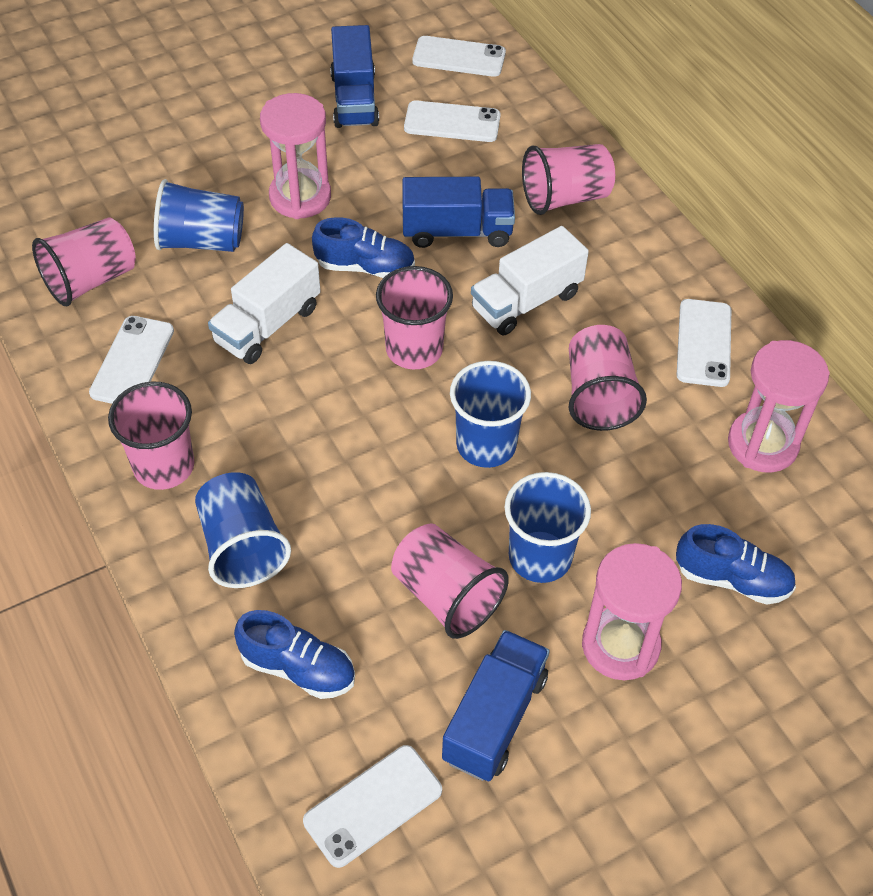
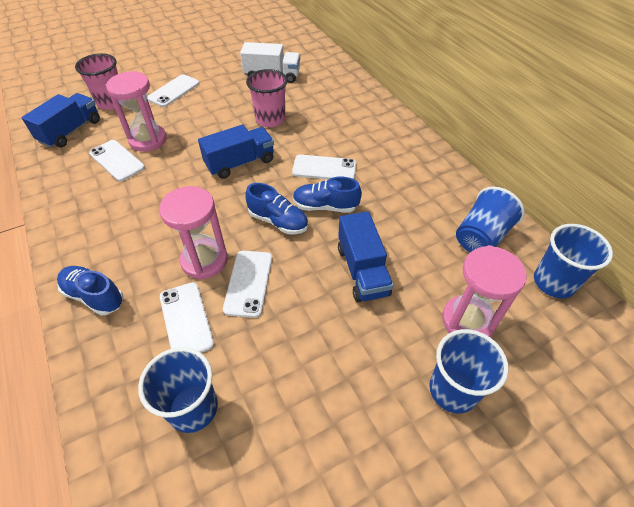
pink cup: 6 -> 2
white truck: 2 -> 1

